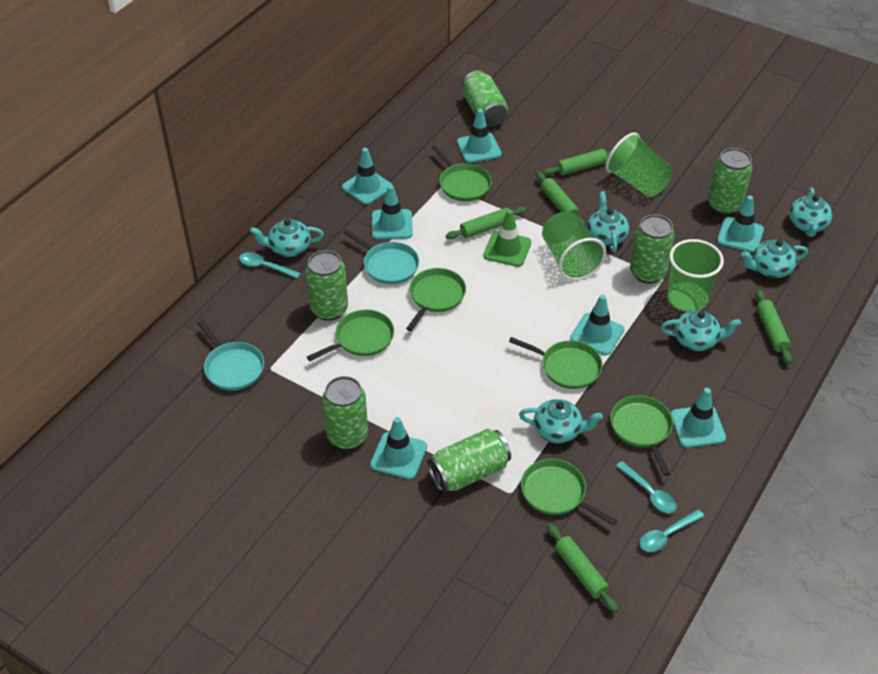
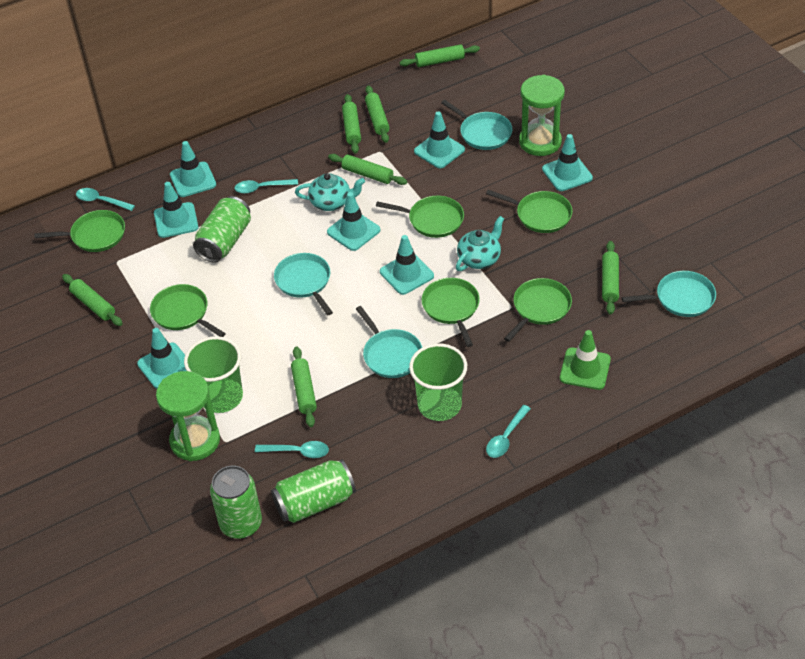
green can: 6 -> 3
green cup: 3 -> 2
green hourglass: 0 -> 2
green rolling pin: 5 -> 7
turquoise pan: 2 -> 4
turquoise spoon: 3 -> 4
turquoise teapot: 6 -> 2

